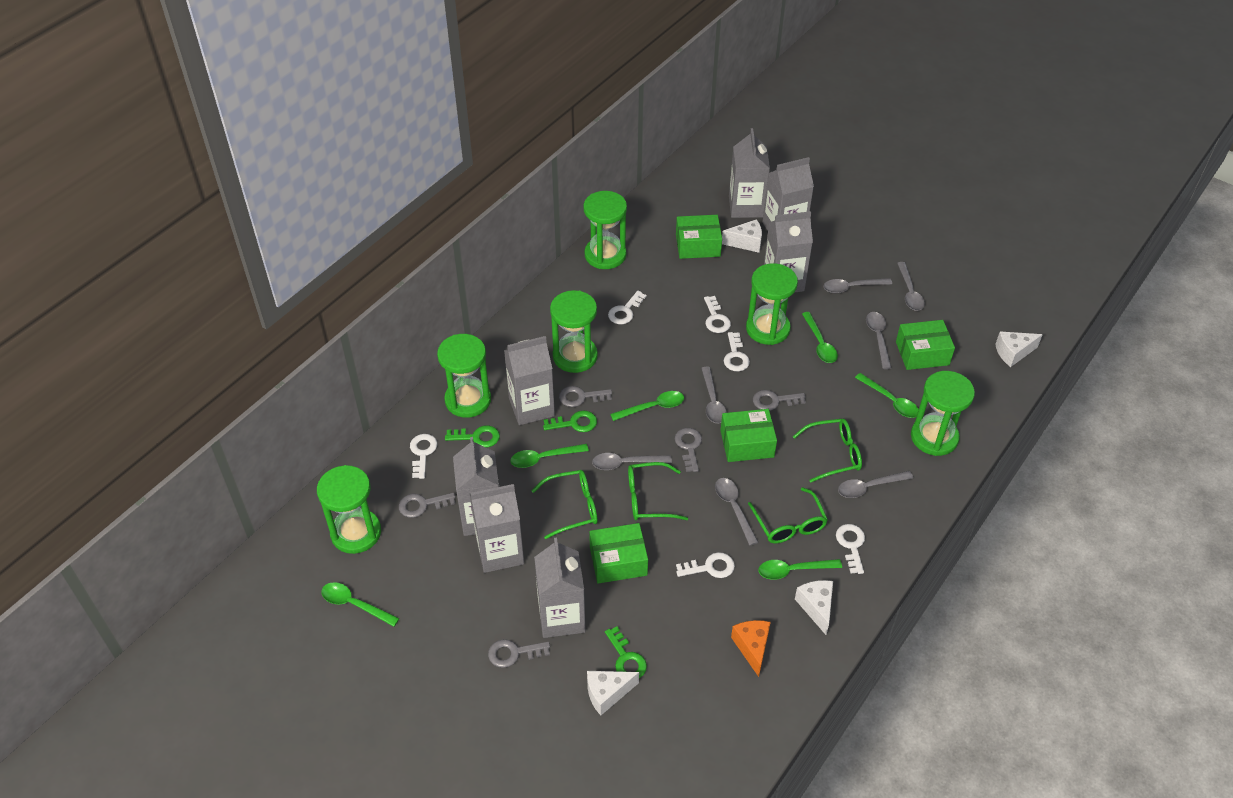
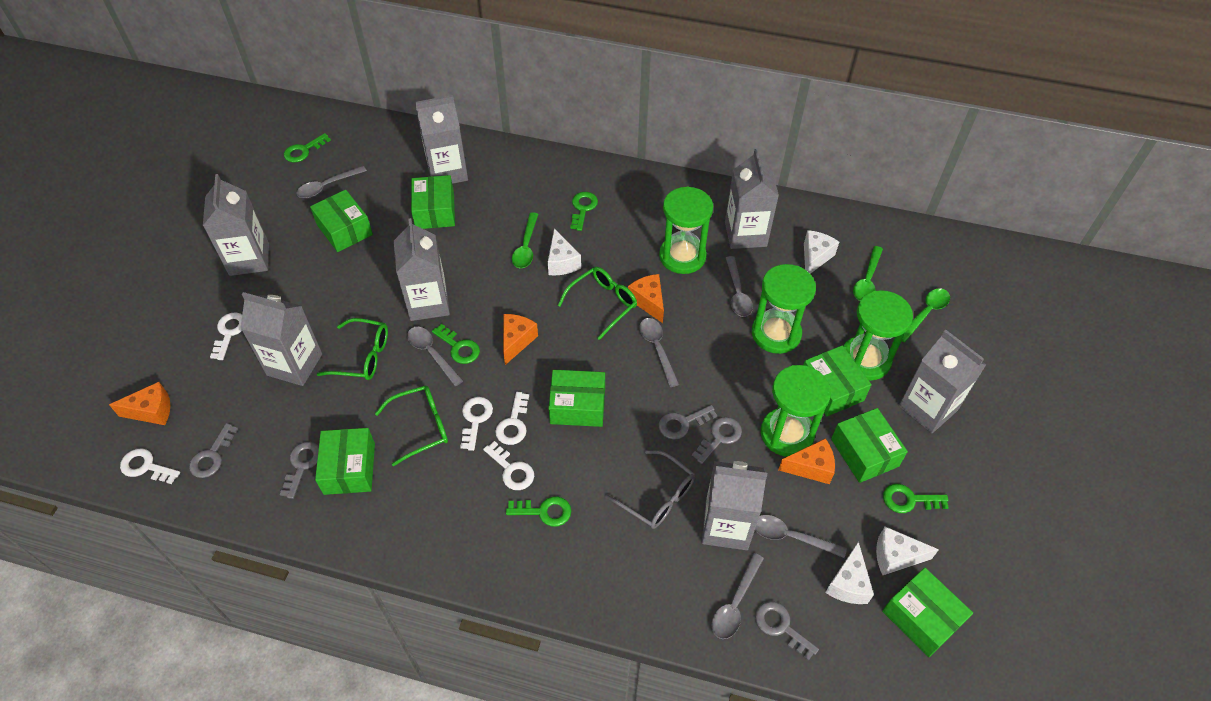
green box: 4 -> 7
green glasses: 4 -> 3
green hourglass: 6 -> 4
green key: 3 -> 5
green spoon: 6 -> 3
grey glasses: 0 -> 1
grey spoon: 7 -> 6
orange cheese: 1 -> 4
white key: 6 -> 5

